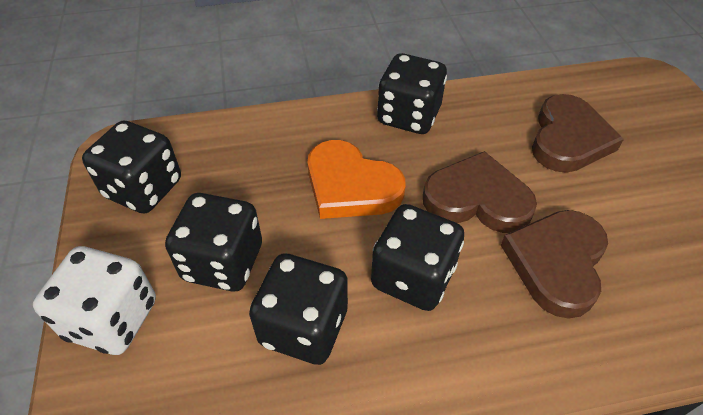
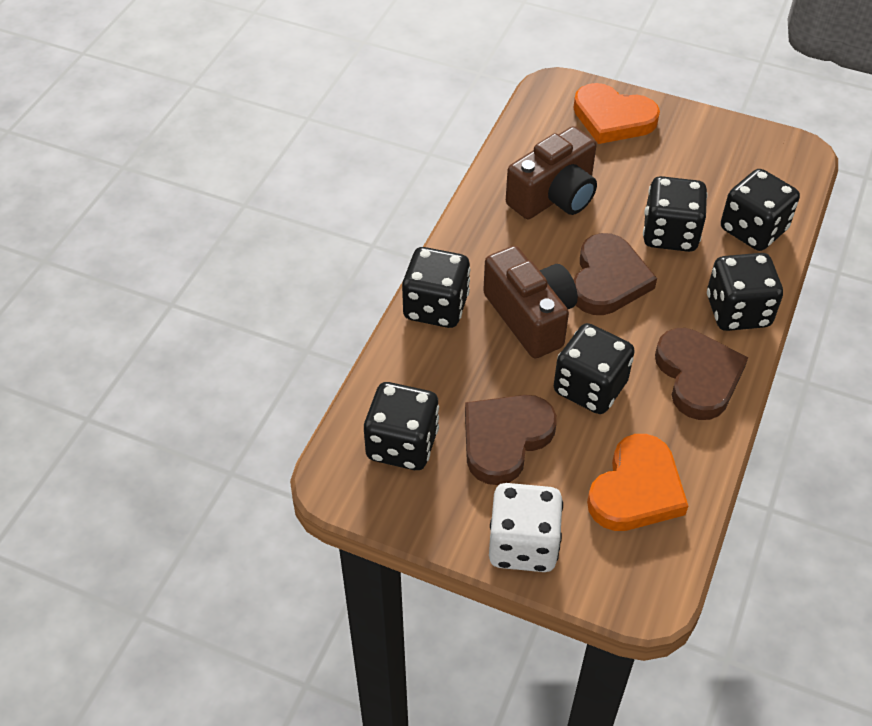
black dice: 5 -> 6
brown camera: 0 -> 2
orange heart: 1 -> 2

